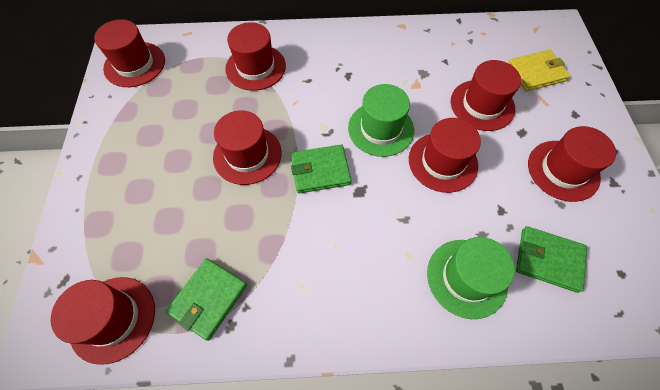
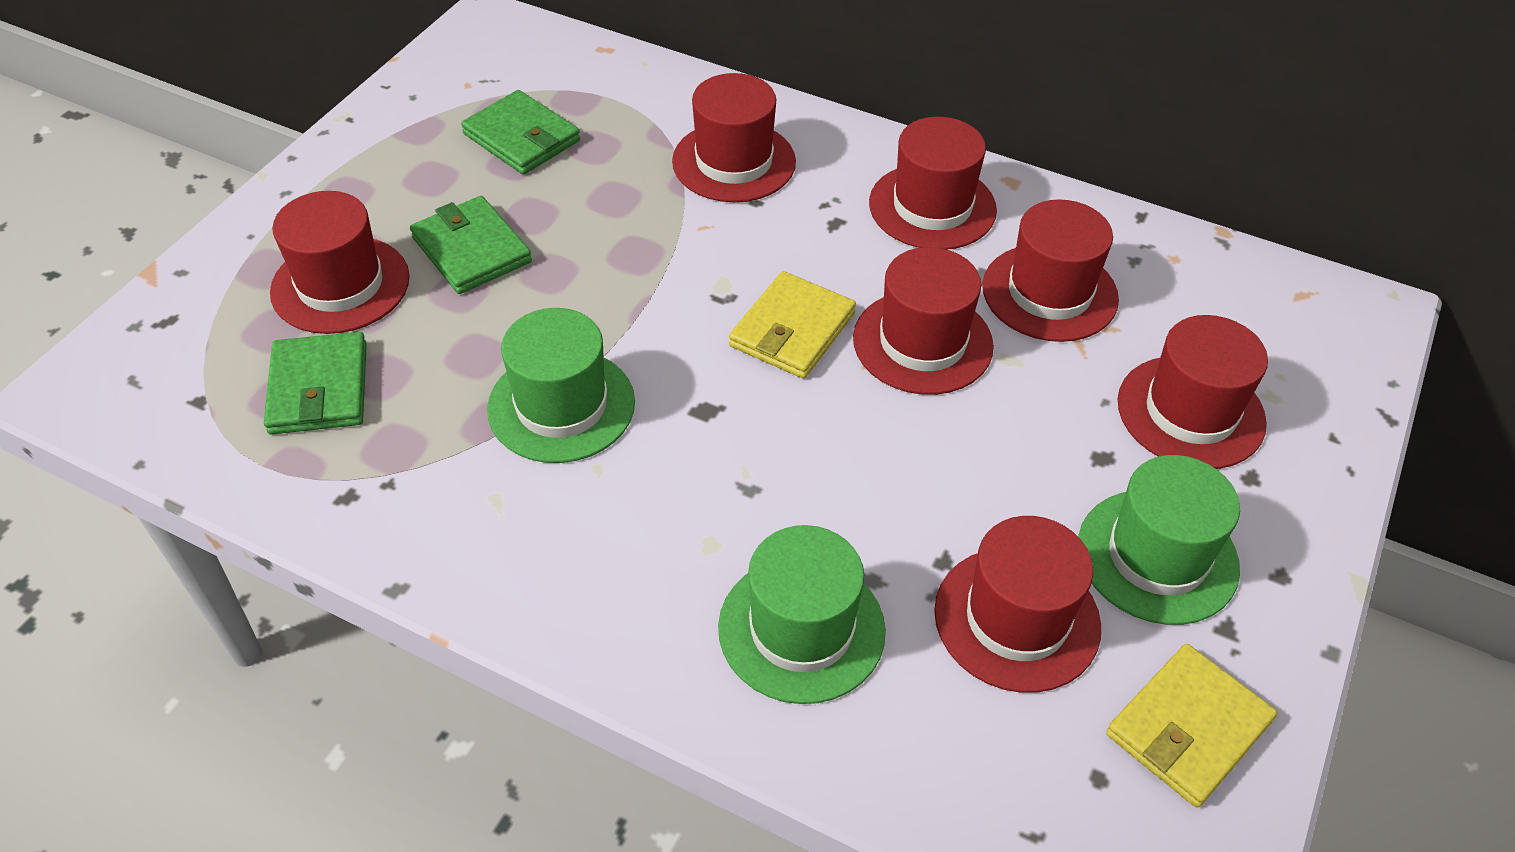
green hat: 2 -> 3
yellow wallet: 1 -> 2

